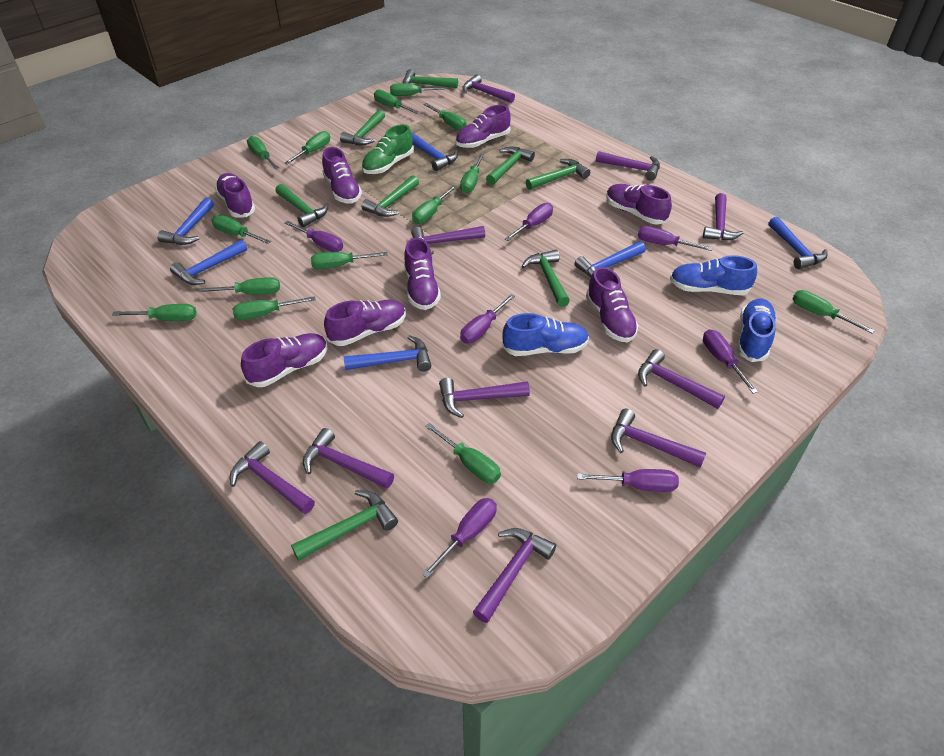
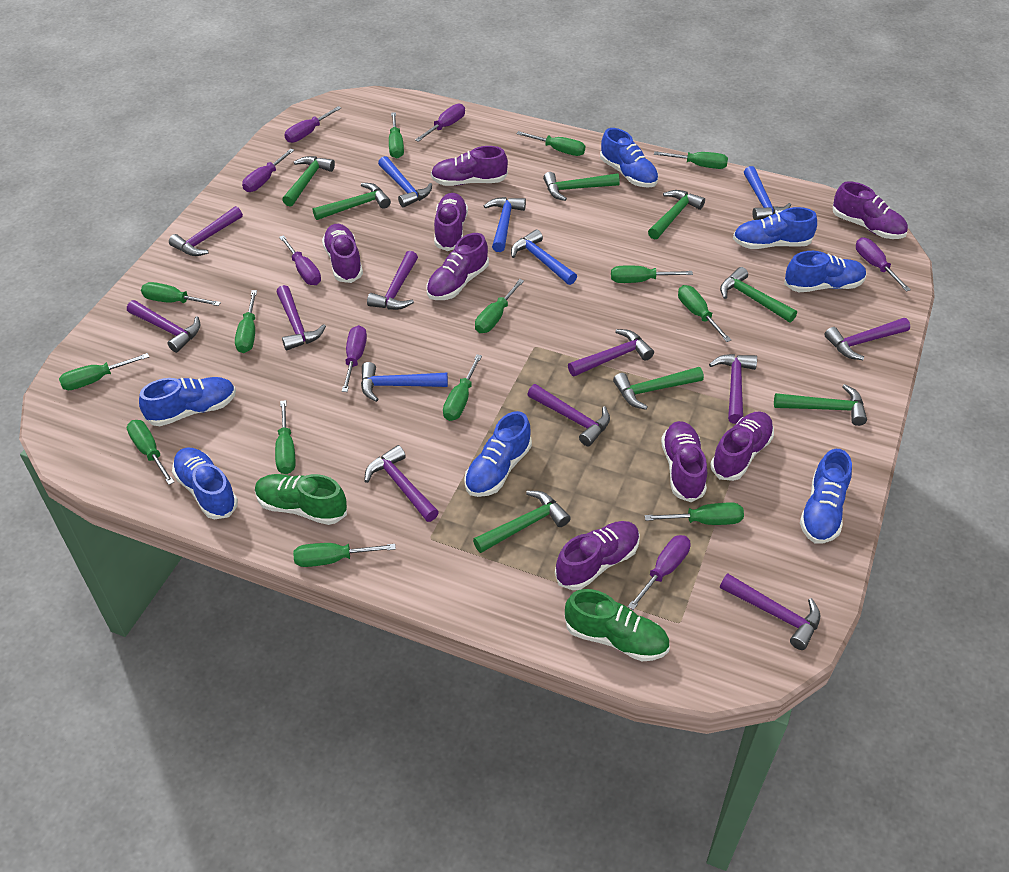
blue hammer: 6 -> 5
blue shoe: 3 -> 7
green shoe: 1 -> 2

